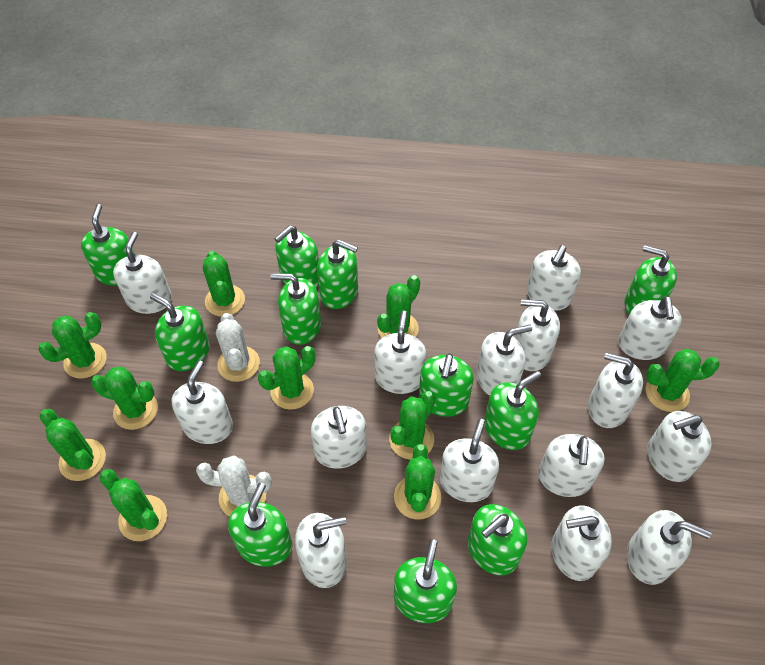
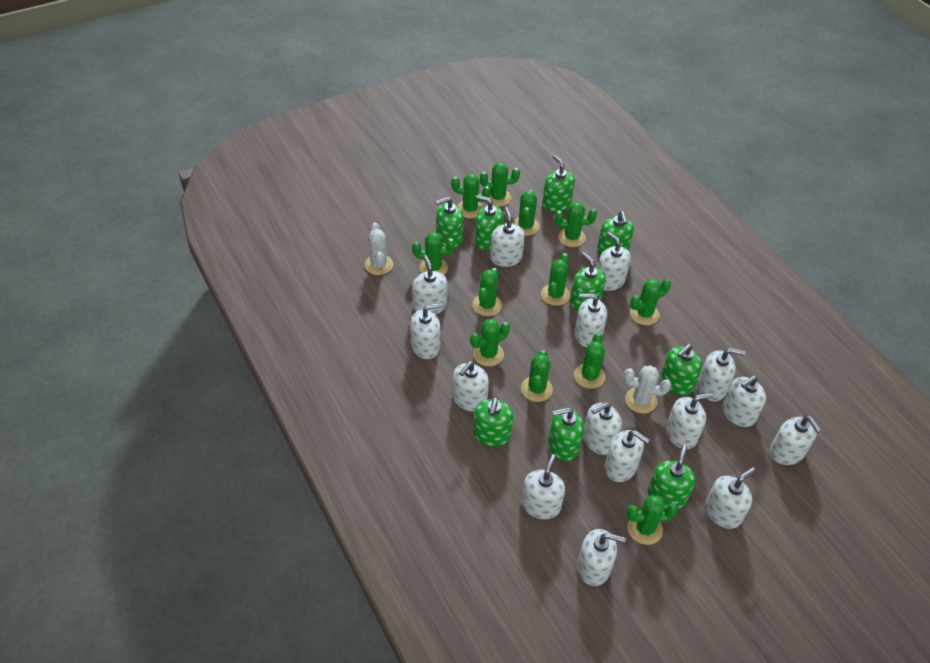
green cactus: 10 -> 12
green soap dispenser: 11 -> 9

